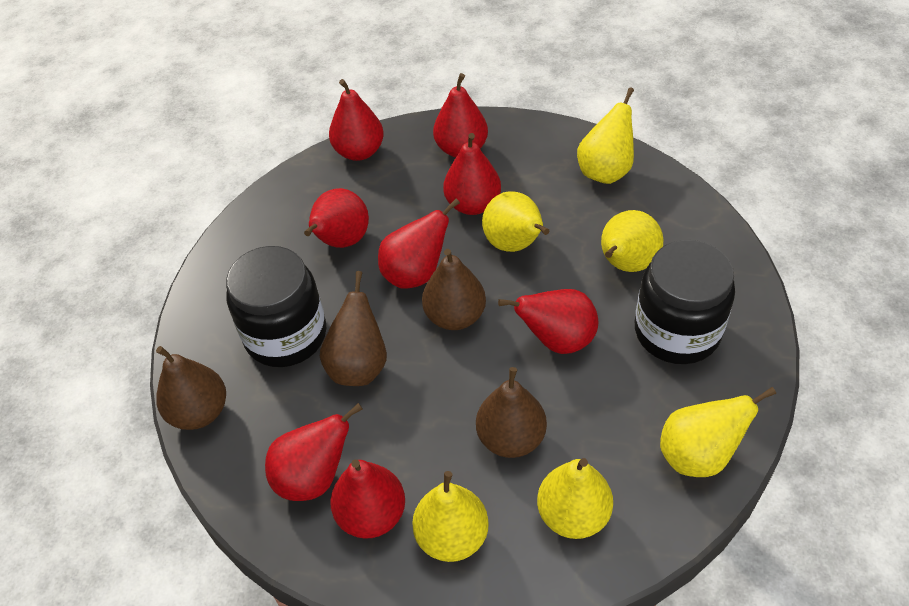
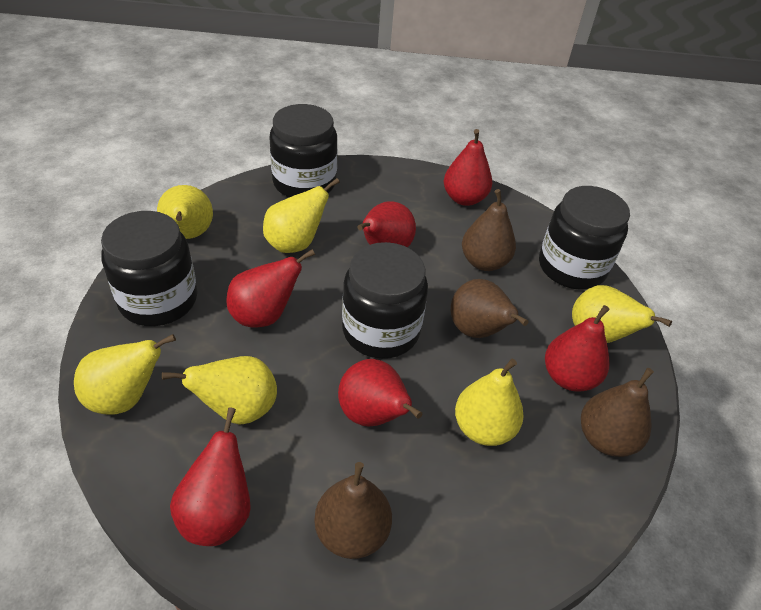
black jar: 2 -> 4
red pear: 8 -> 6

